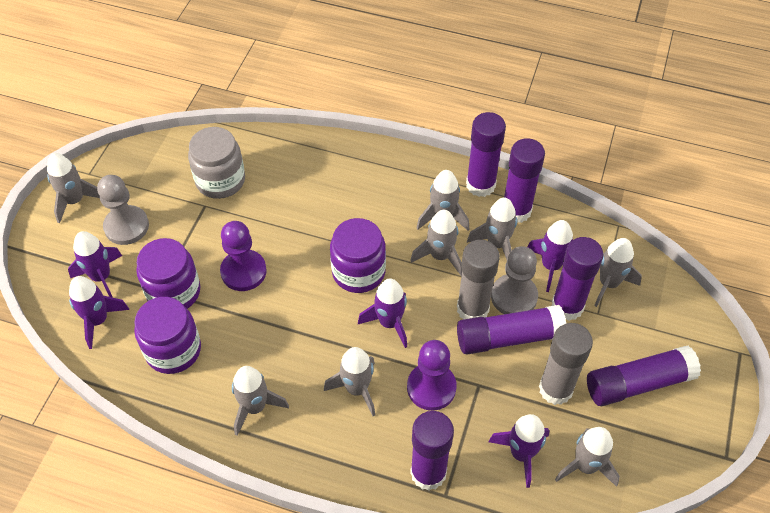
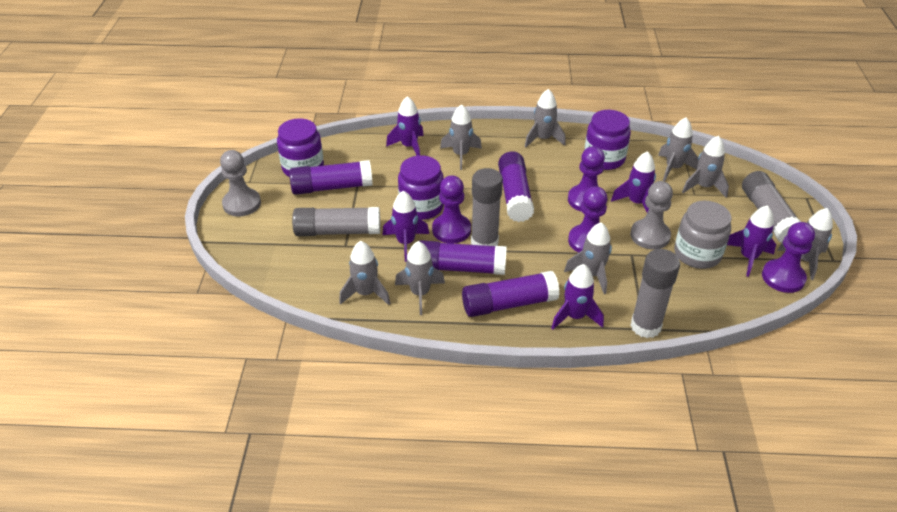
grey glue stick: 2 -> 4
purple glue stick: 6 -> 4
purple pawn: 2 -> 4

